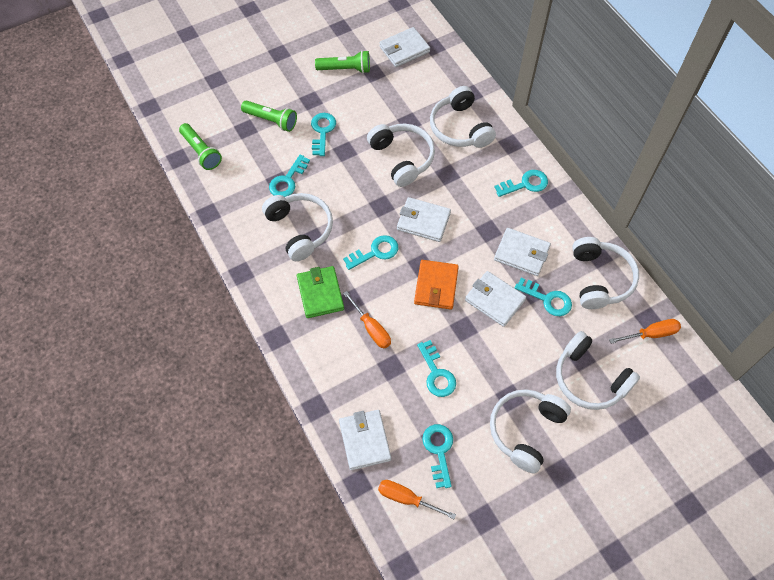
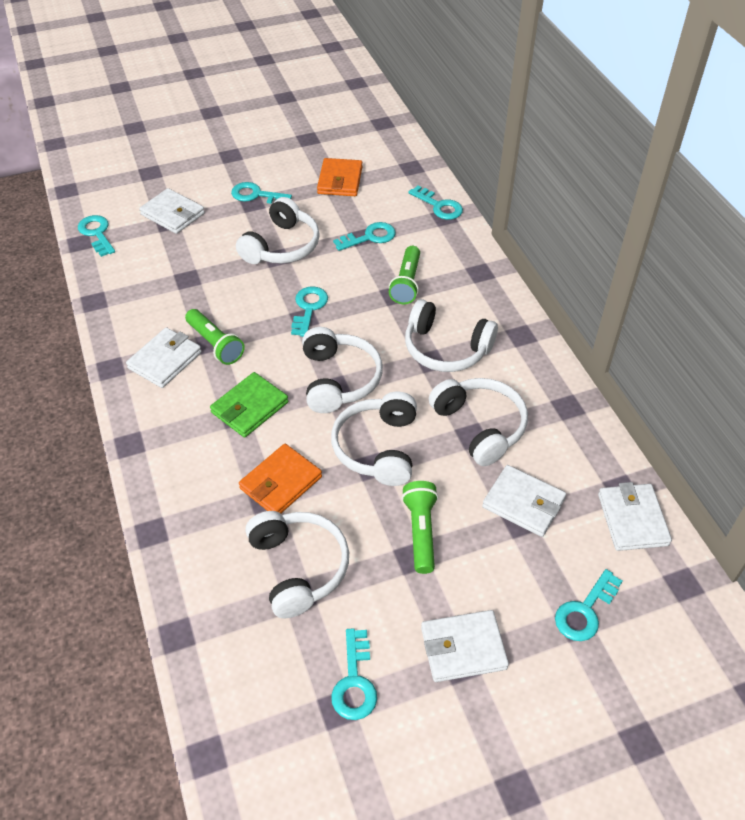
orange screwdriver: 3 -> 0
orange wallet: 1 -> 2

